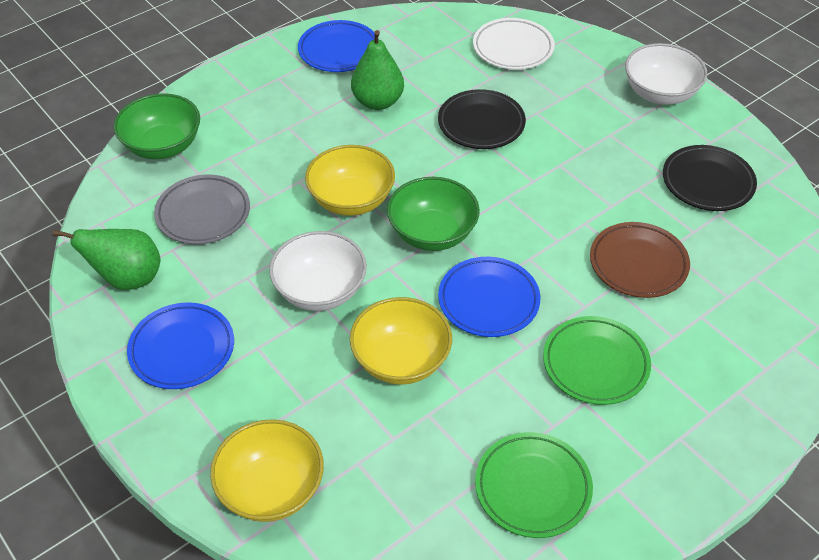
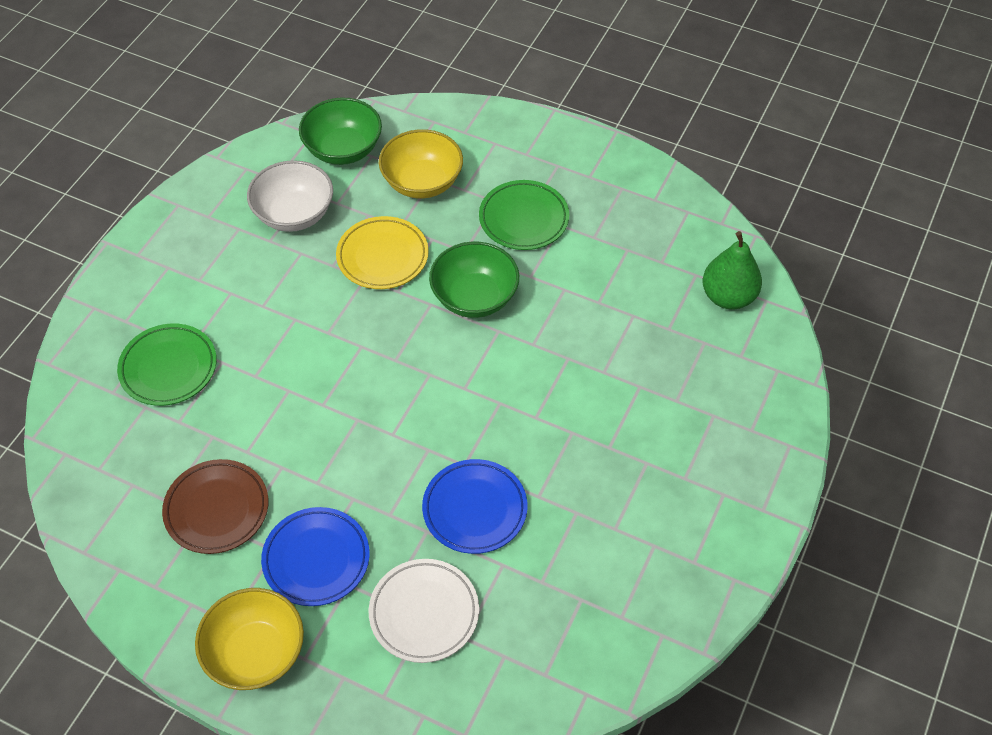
black plate: 2 -> 0
blue plate: 3 -> 2
green pear: 2 -> 1
grey plate: 1 -> 0
white bowl: 2 -> 1
yellow bowl: 3 -> 2
yellow plate: 0 -> 1

